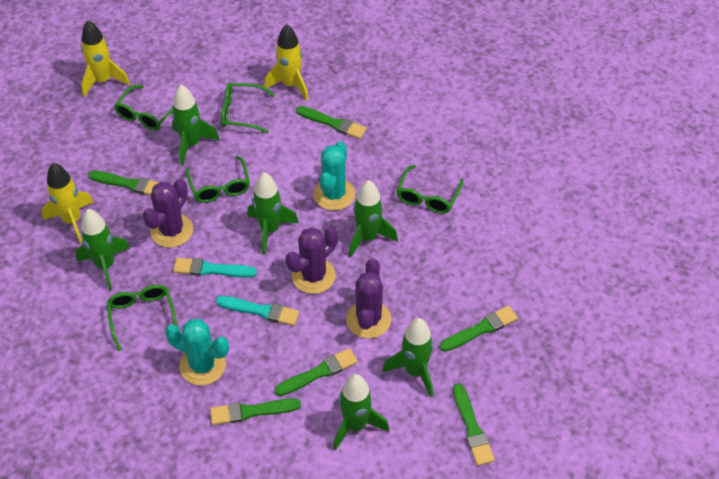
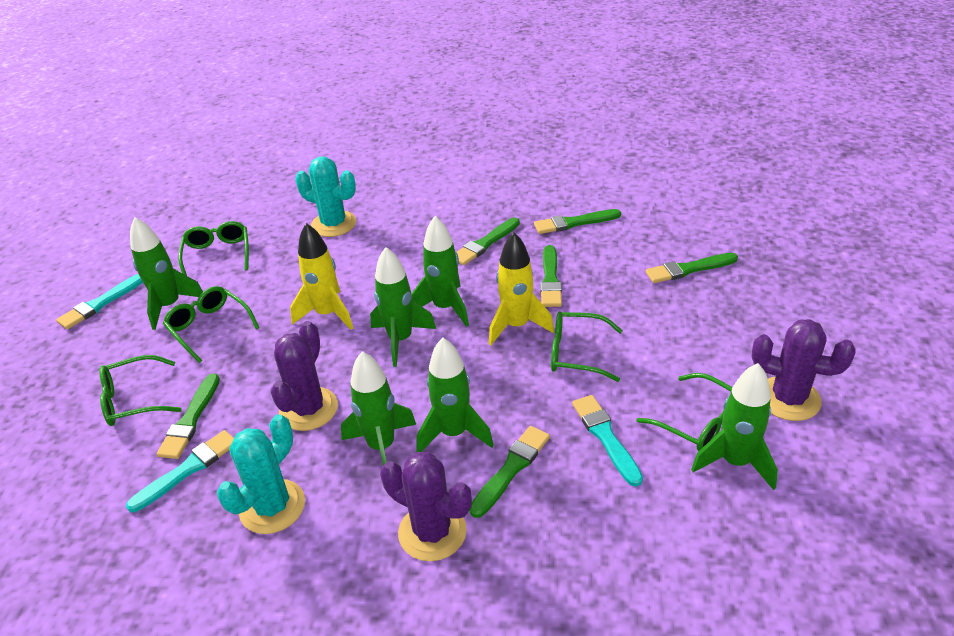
turquoise brush: 2 -> 3
yellow rocket: 3 -> 2

